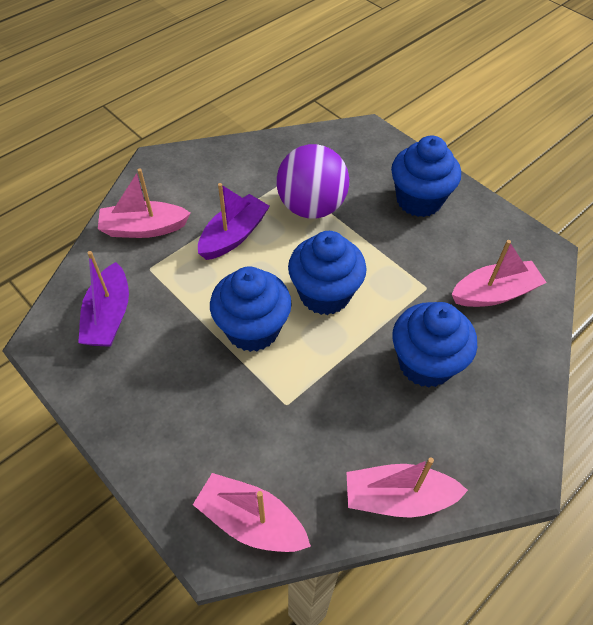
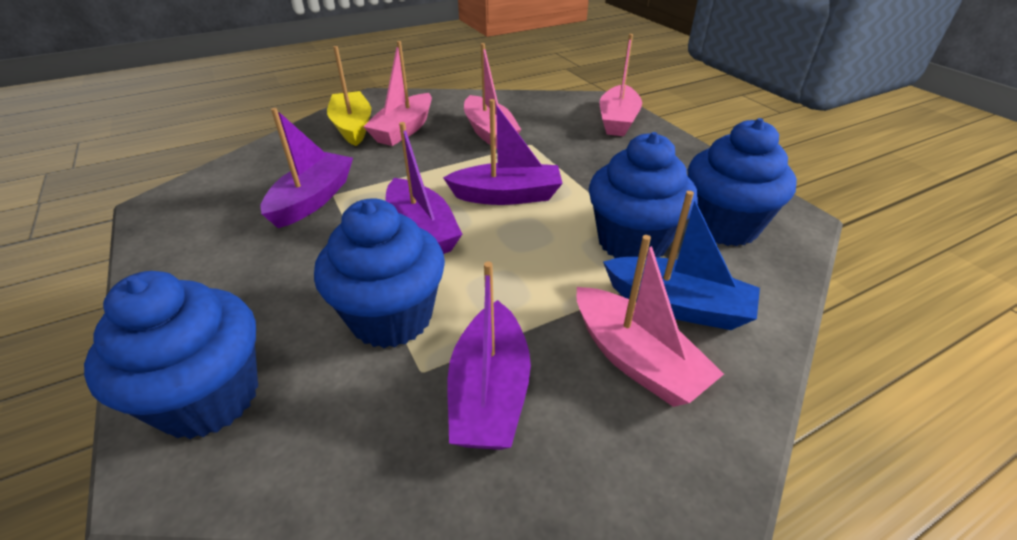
blue boat: 0 -> 1
purple ball: 1 -> 0
purple boat: 2 -> 4
yellow boat: 0 -> 1

